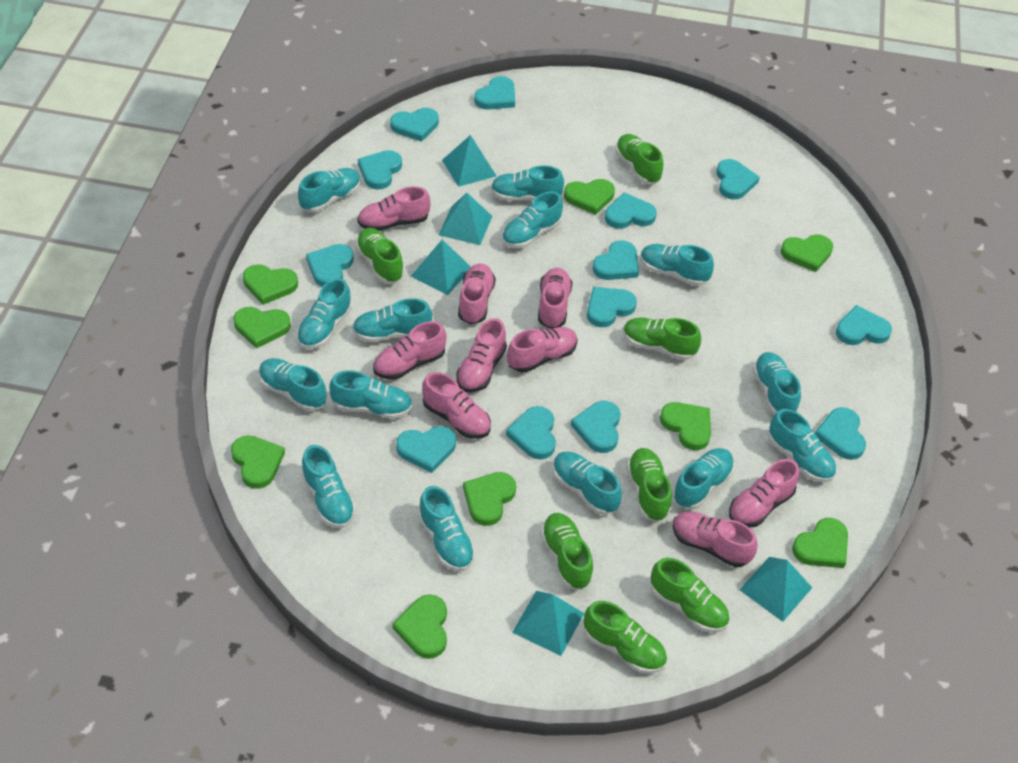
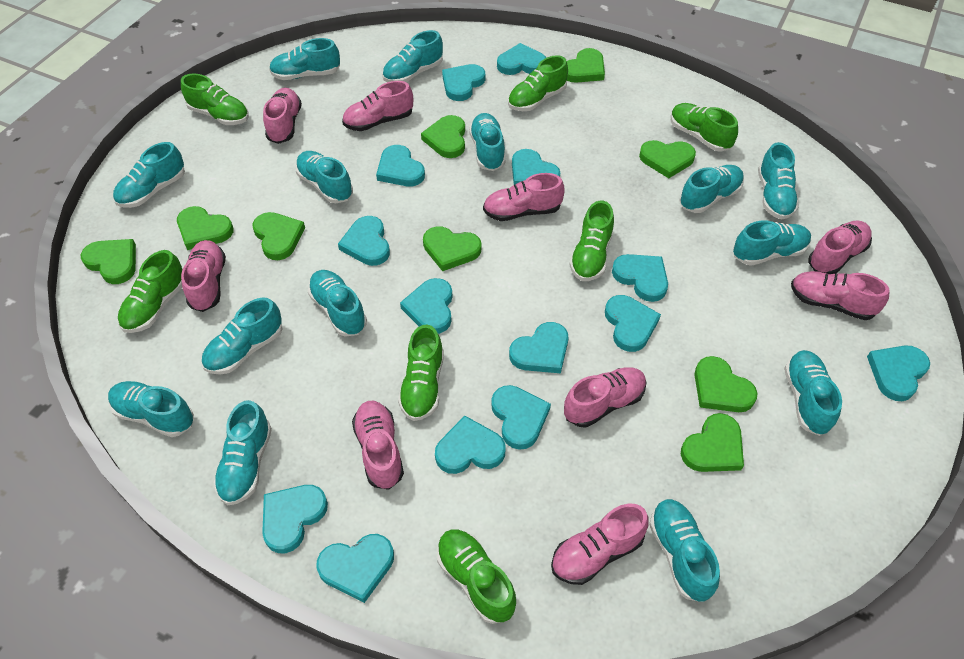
turquoise heart: 13 -> 14
turquoise pyramid: 5 -> 0

